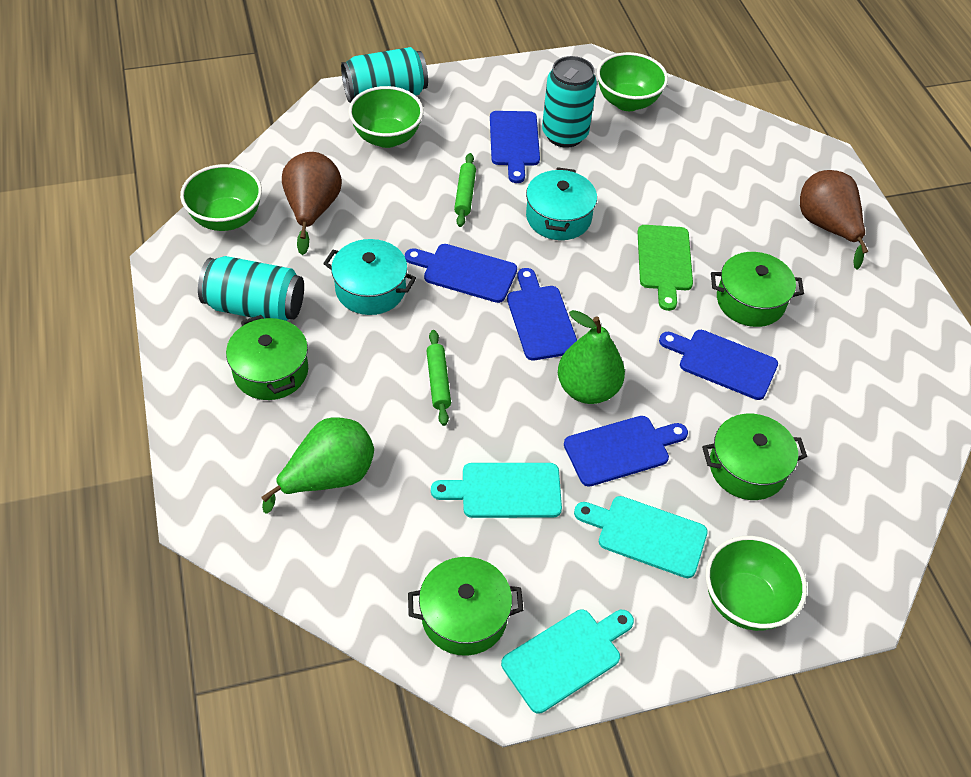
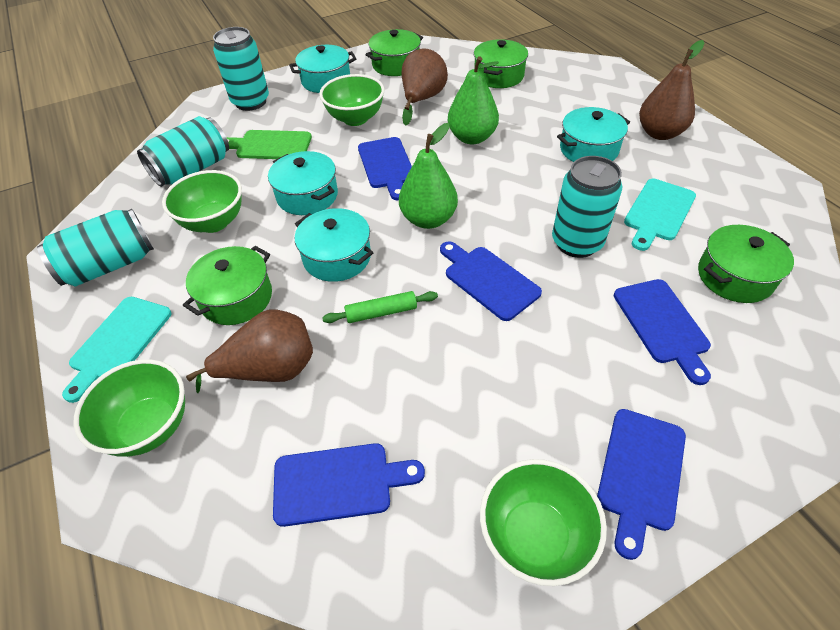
brown pear: 2 -> 3
green rolling pin: 2 -> 1
turquoise can: 3 -> 4
turquoise cutting board: 3 -> 2
turquoise pot: 2 -> 4

